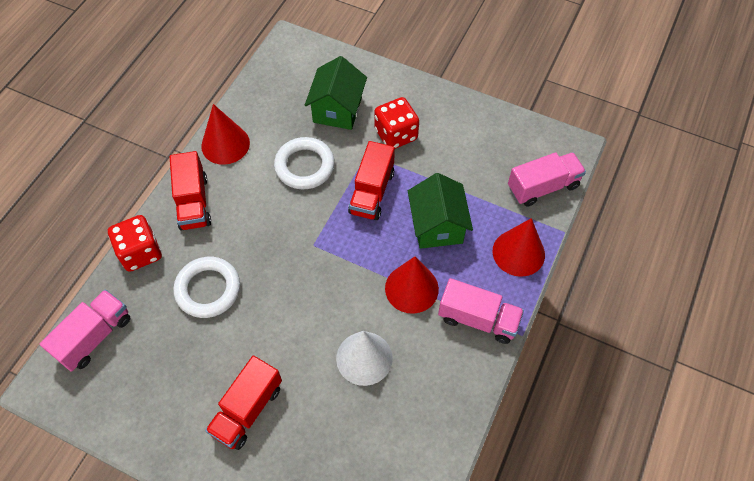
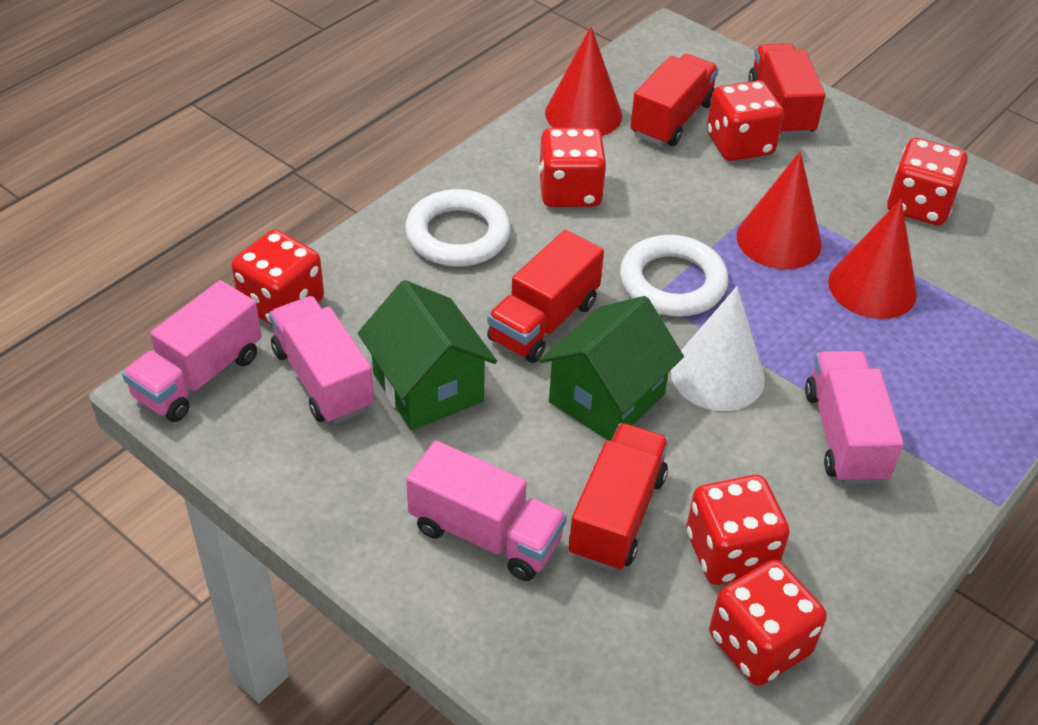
pink truck: 3 -> 4
red dice: 2 -> 6
red truck: 3 -> 4

